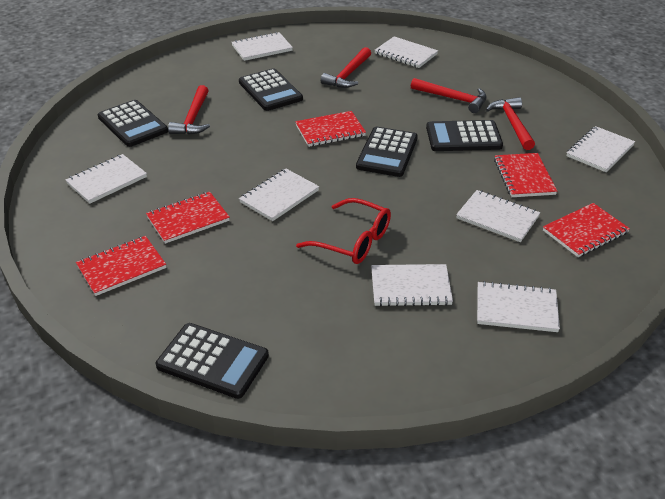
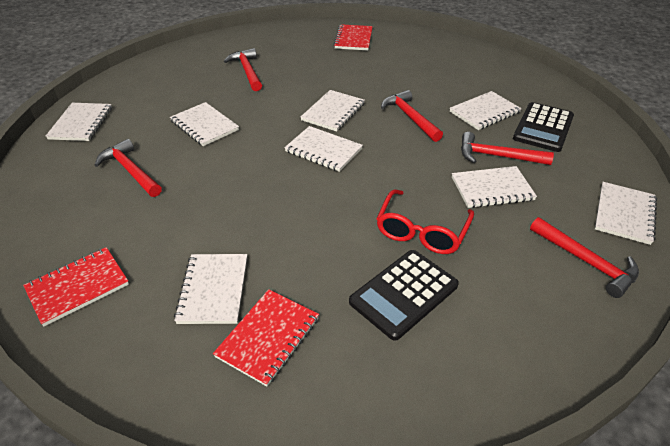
black calculator: 5 -> 2
red hammer: 4 -> 5
red notebook: 5 -> 3

